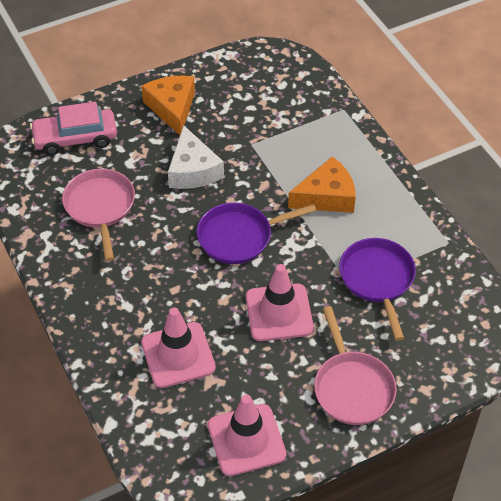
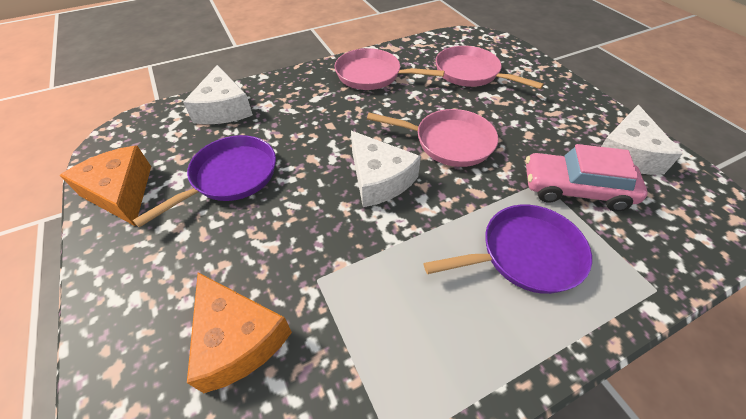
pink pan: 2 -> 3
pink traffic cone: 3 -> 0
white cheese: 1 -> 3

